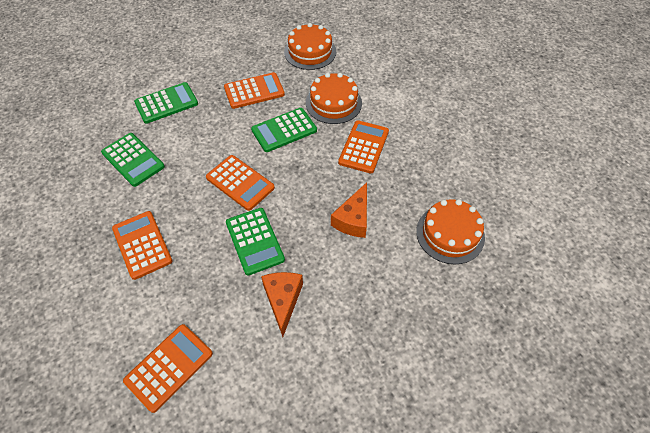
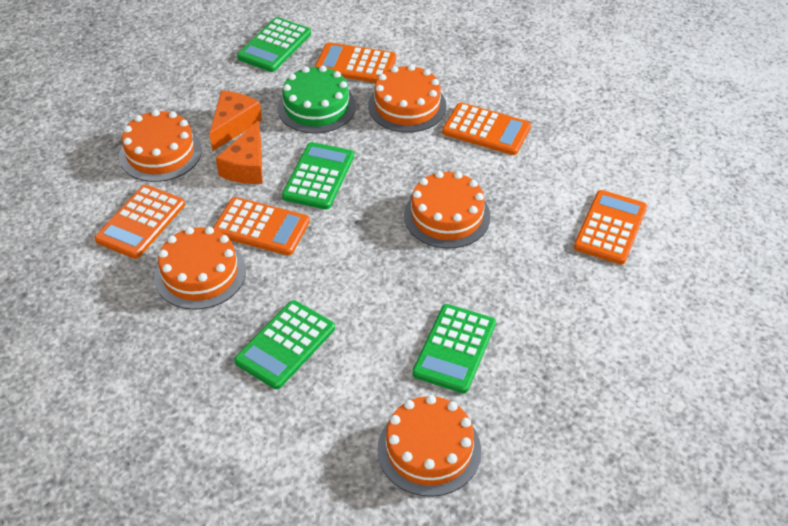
green cake: 0 -> 1
orange cake: 3 -> 5

